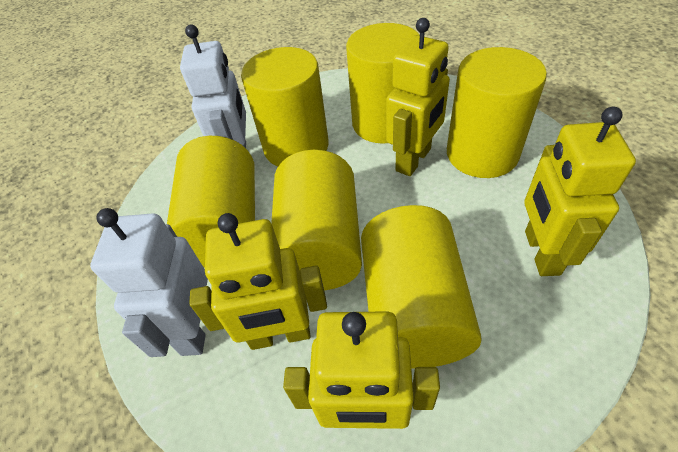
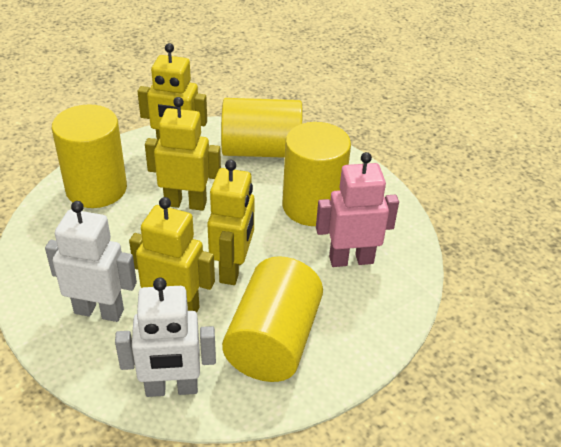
pink robot: 0 -> 1
yellow cylinder: 6 -> 4

